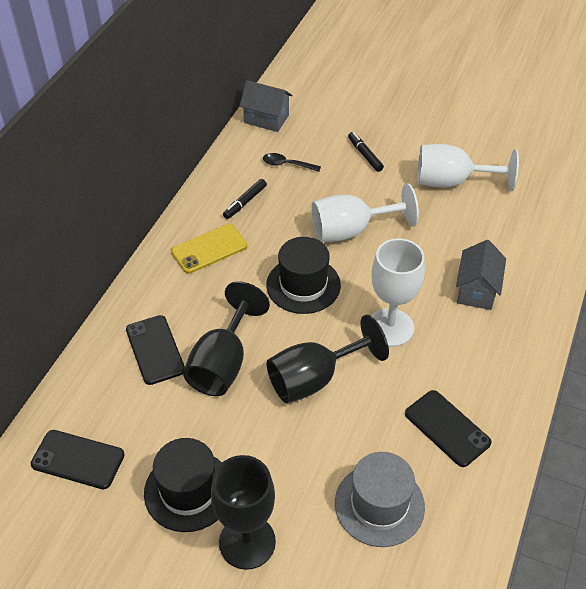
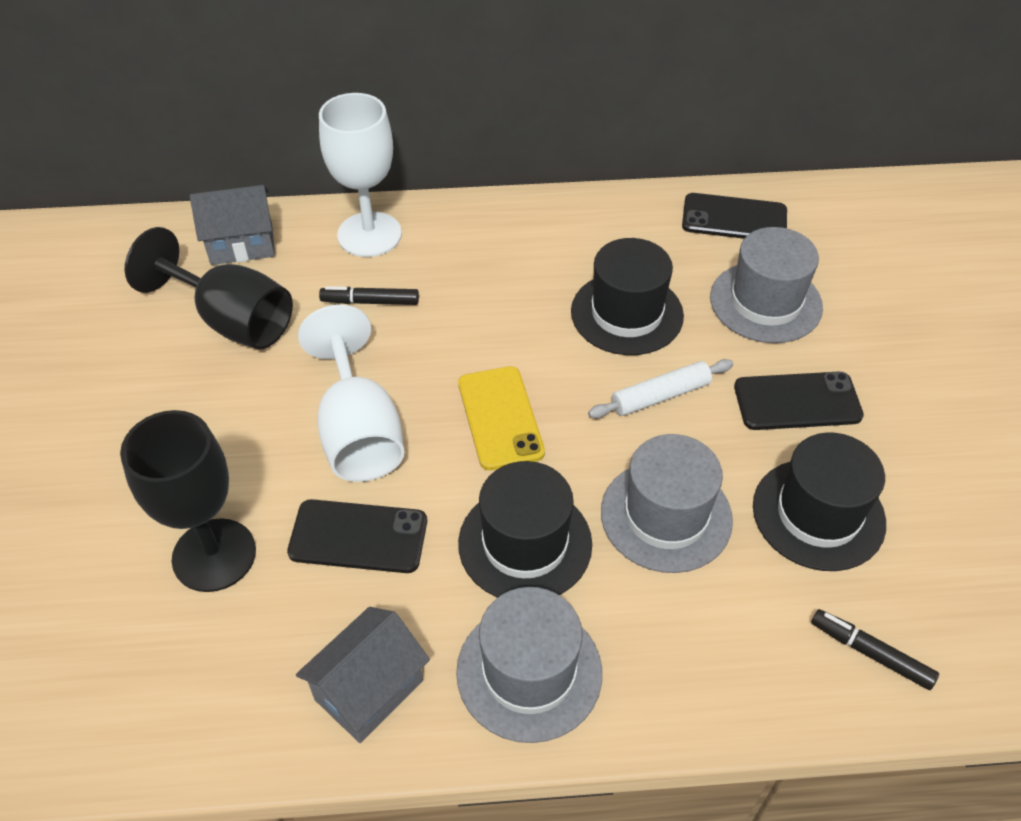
black goblet: 3 -> 2
black hat: 2 -> 3
black spoon: 1 -> 0
grey hat: 1 -> 3
white goblet: 3 -> 2
white rolling pin: 0 -> 1

